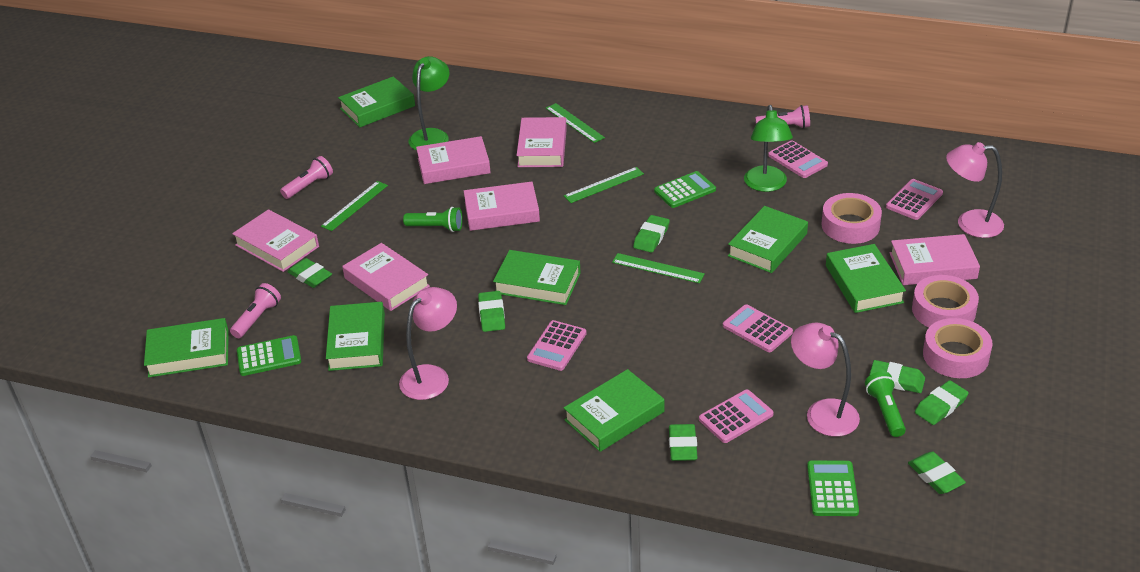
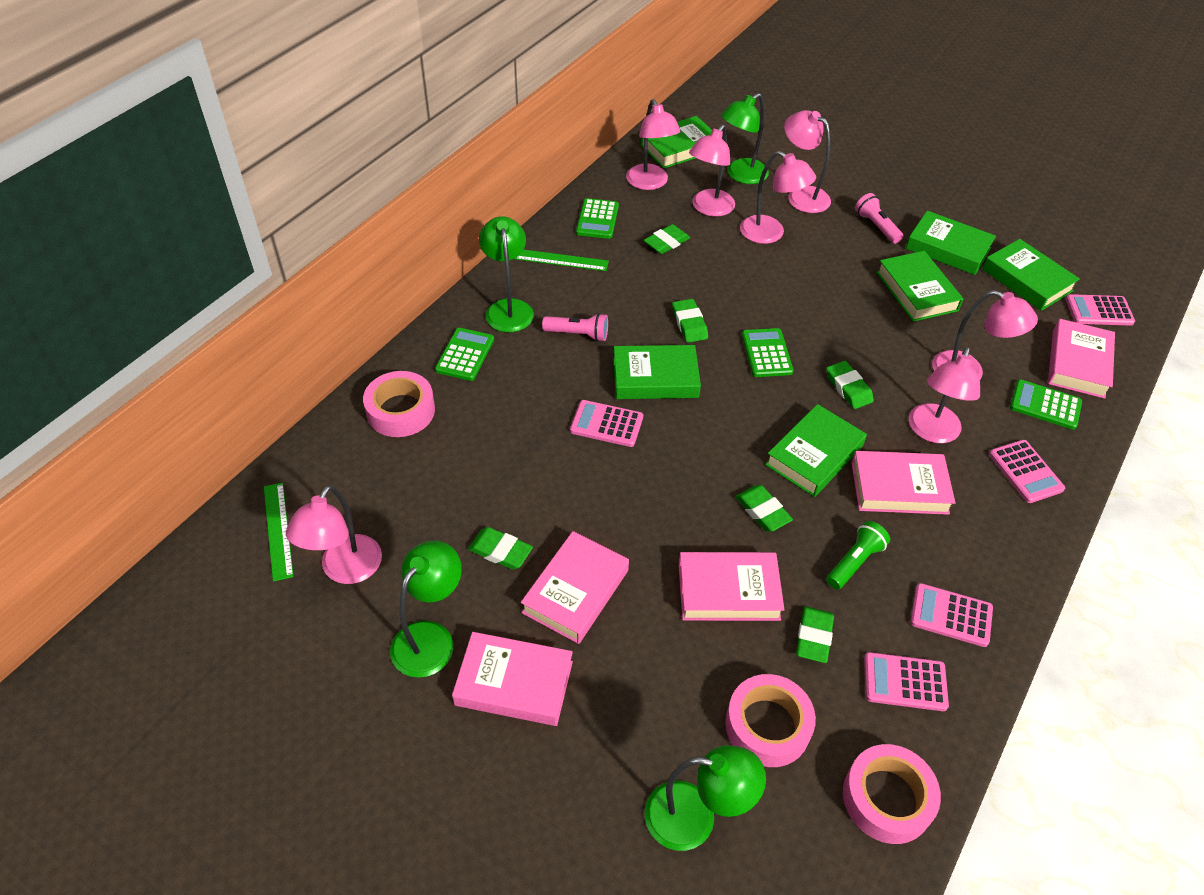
green book: 7 -> 6
green calculator: 3 -> 4
green eraser: 7 -> 6
green flashlight: 2 -> 1
green lamp: 2 -> 4
green ruler: 4 -> 2
pink book: 6 -> 5
pink flashlight: 3 -> 2
pink lamp: 3 -> 7

